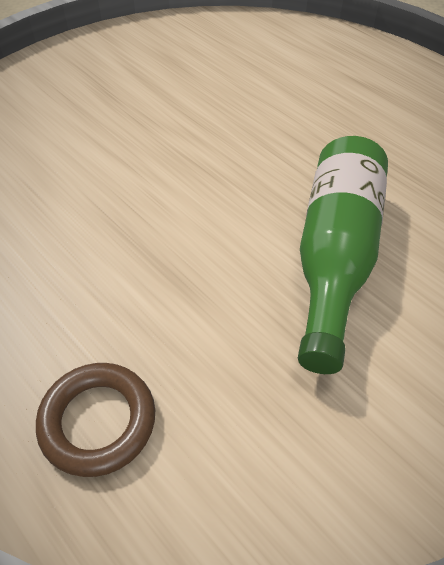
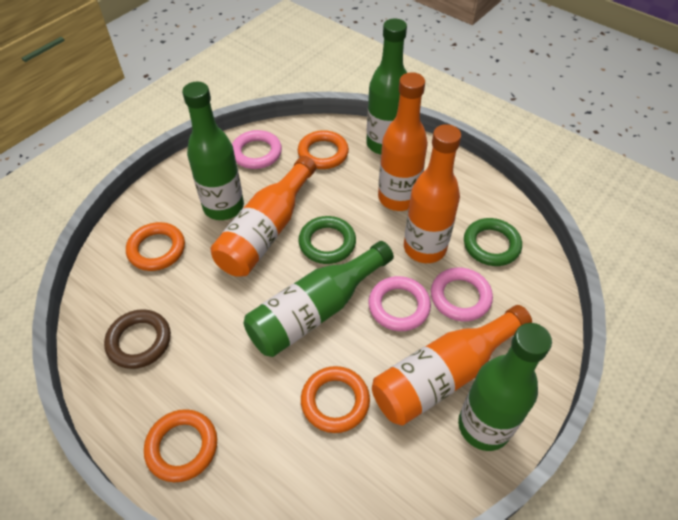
green bottle: 1 -> 4
green ring: 0 -> 2
orange bottle: 0 -> 4
orange ring: 0 -> 4
pink ring: 0 -> 3

